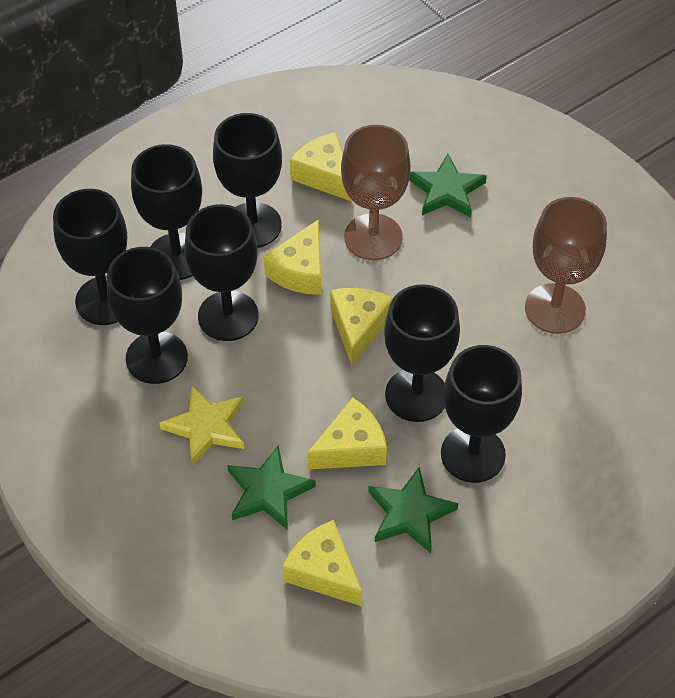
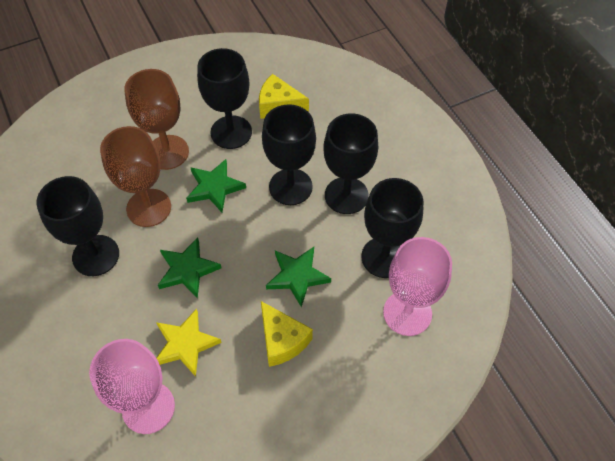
black goblet: 7 -> 5
pink goblet: 0 -> 2
yellow cheese: 5 -> 2

